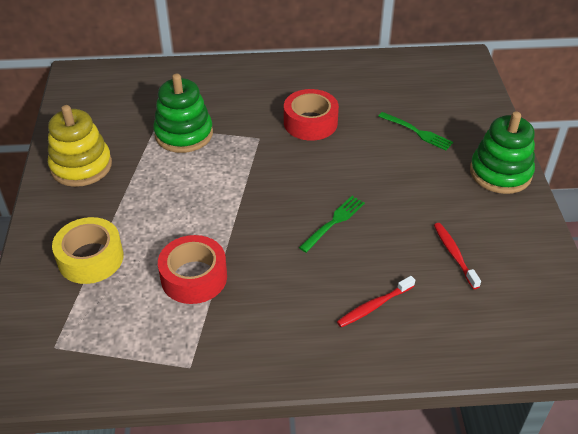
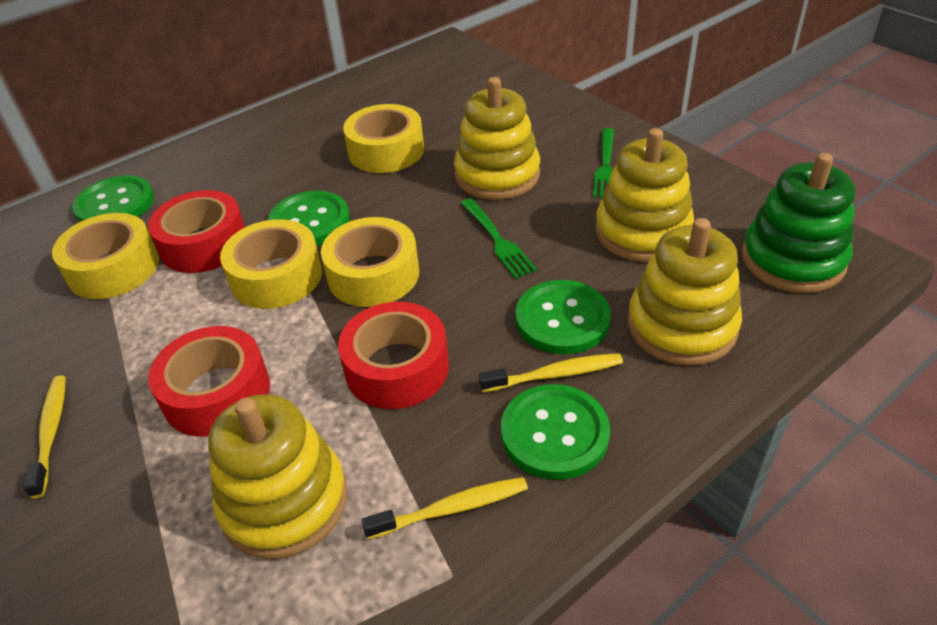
green button: 0 -> 4
green stacking toy: 2 -> 1
red tape: 2 -> 3
red toothbrush: 2 -> 0
yellow stacking toy: 1 -> 4
yellow tape: 1 -> 4
yellow toothbrush: 0 -> 3

